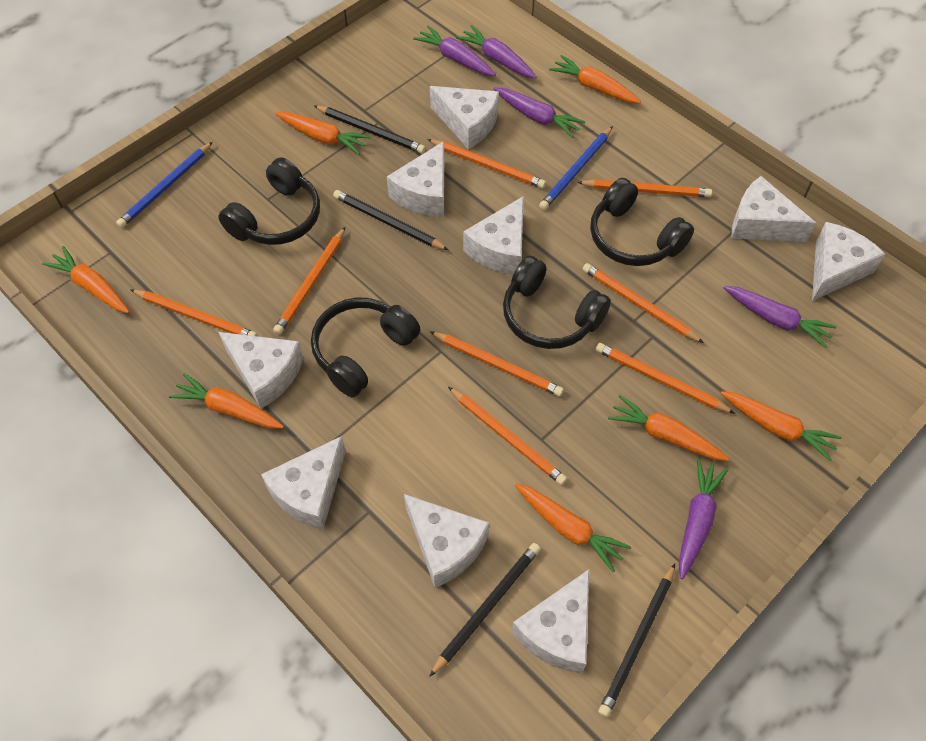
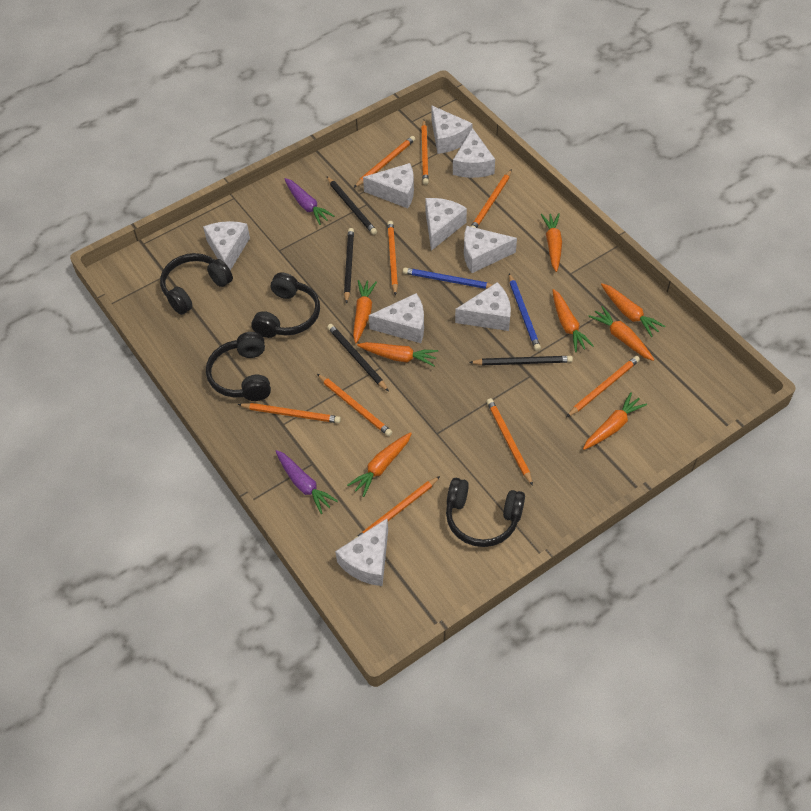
orange carrot: 7 -> 8
orange pencil: 8 -> 9
purple carrot: 5 -> 2

